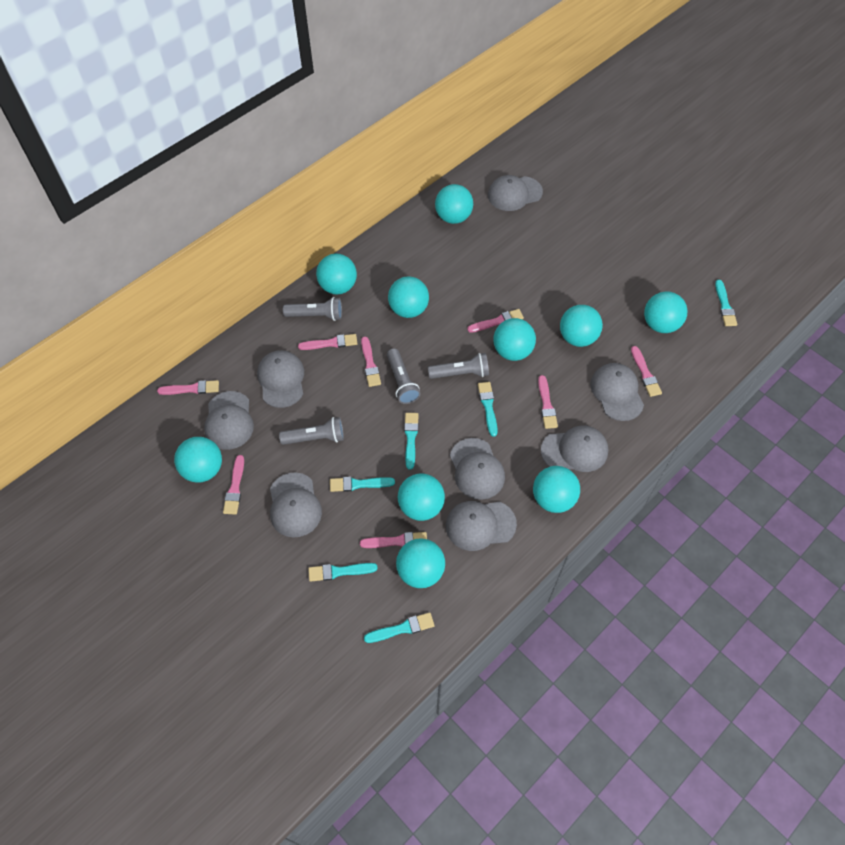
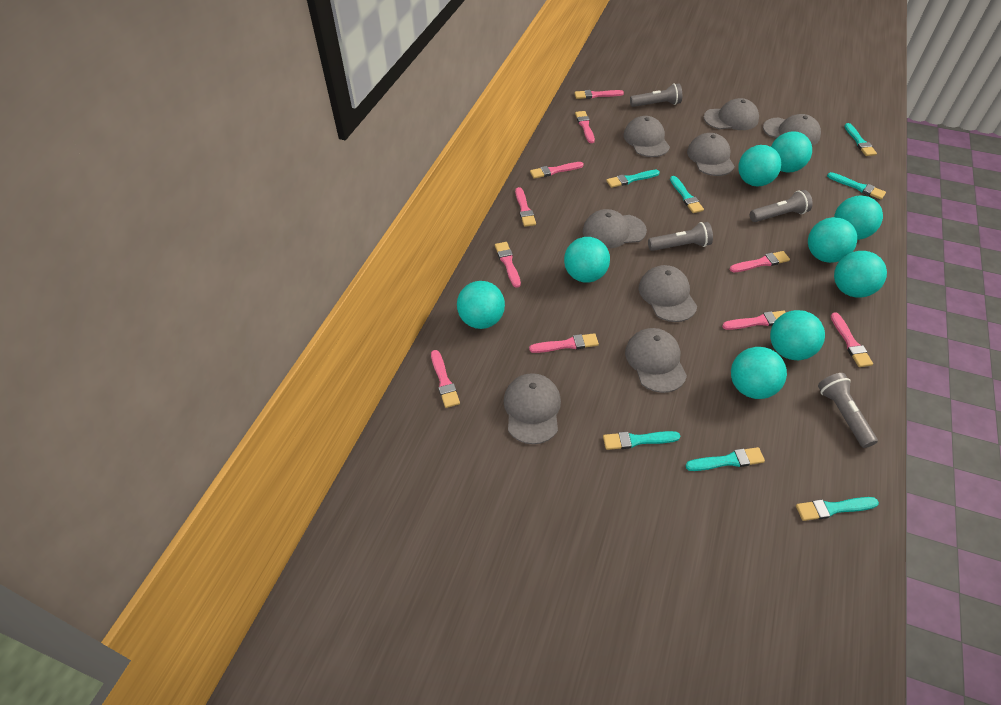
pink brush: 8 -> 10
turquoise ball: 10 -> 9
turquoise brush: 6 -> 7

